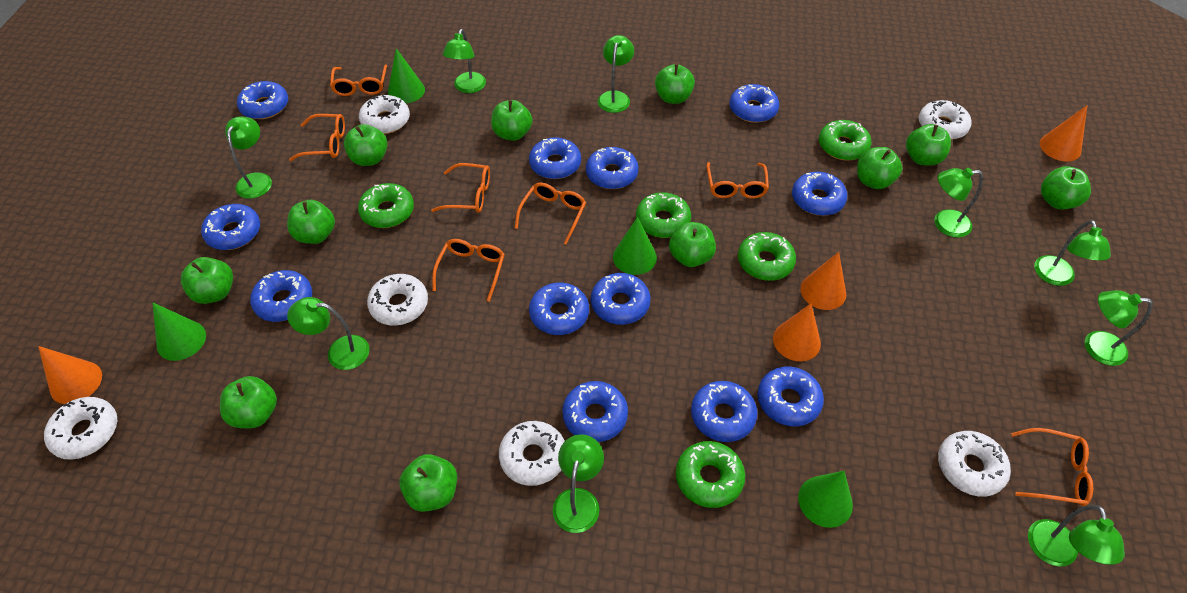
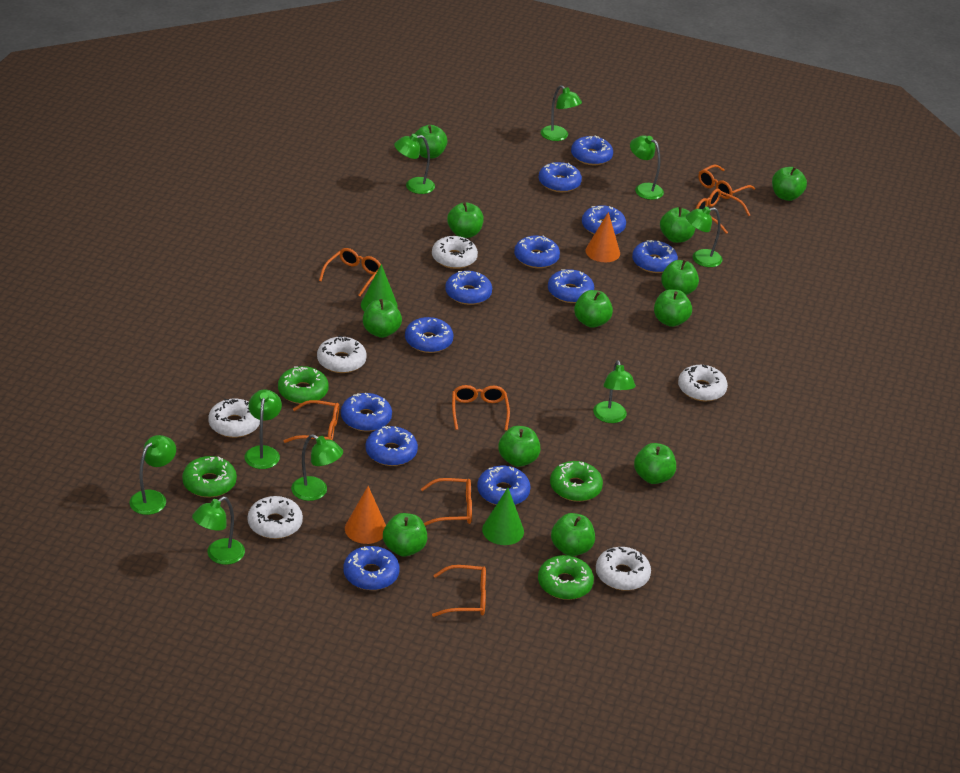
green apple: 11 -> 12
green cone: 4 -> 2
green donut: 5 -> 4
orange cone: 4 -> 2

